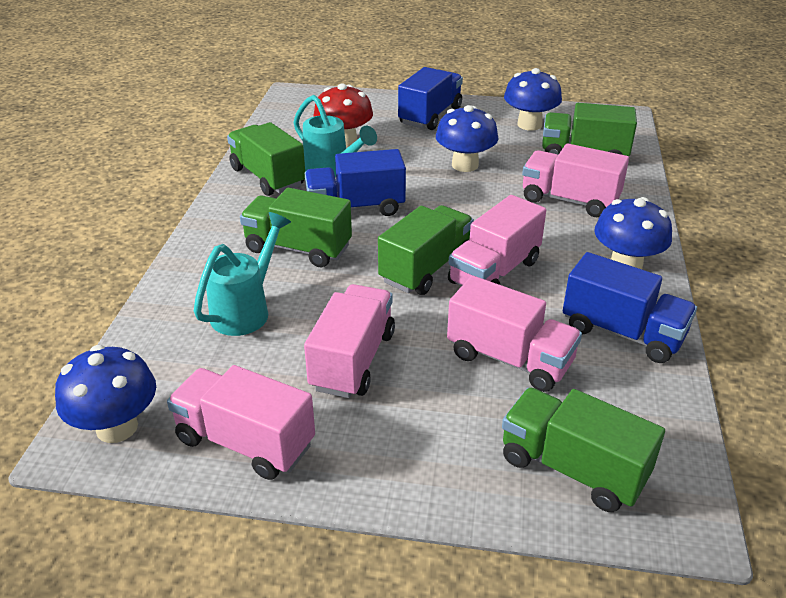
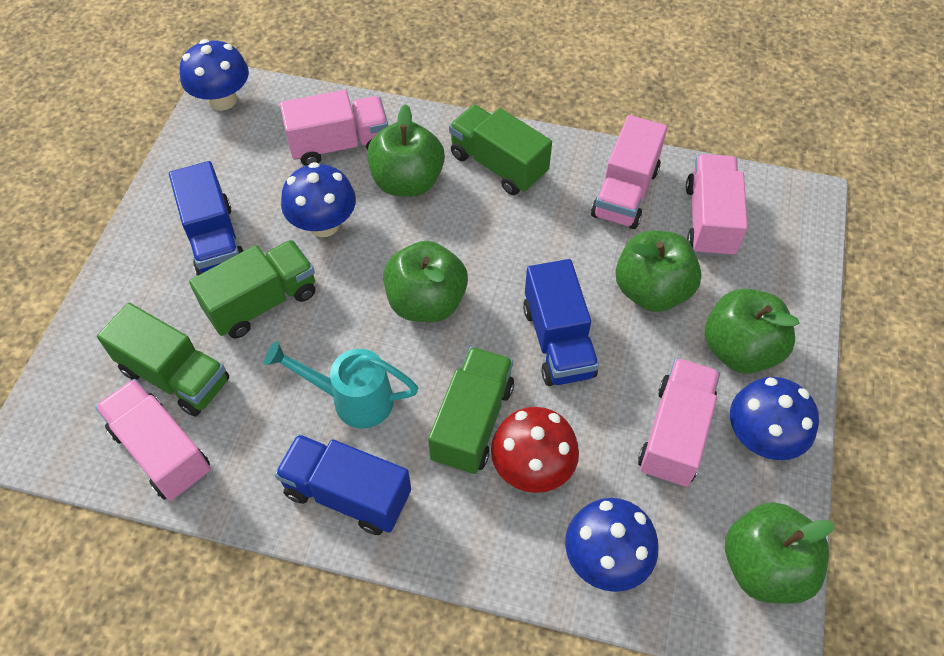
green apple: 0 -> 5
green truck: 5 -> 4
turquoise watering can: 2 -> 1

